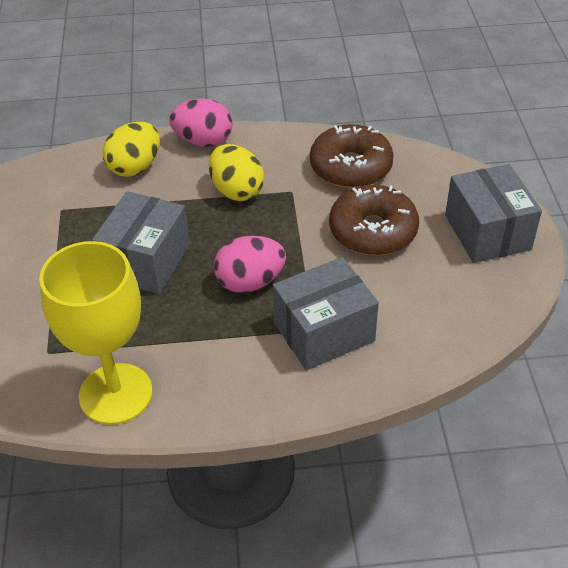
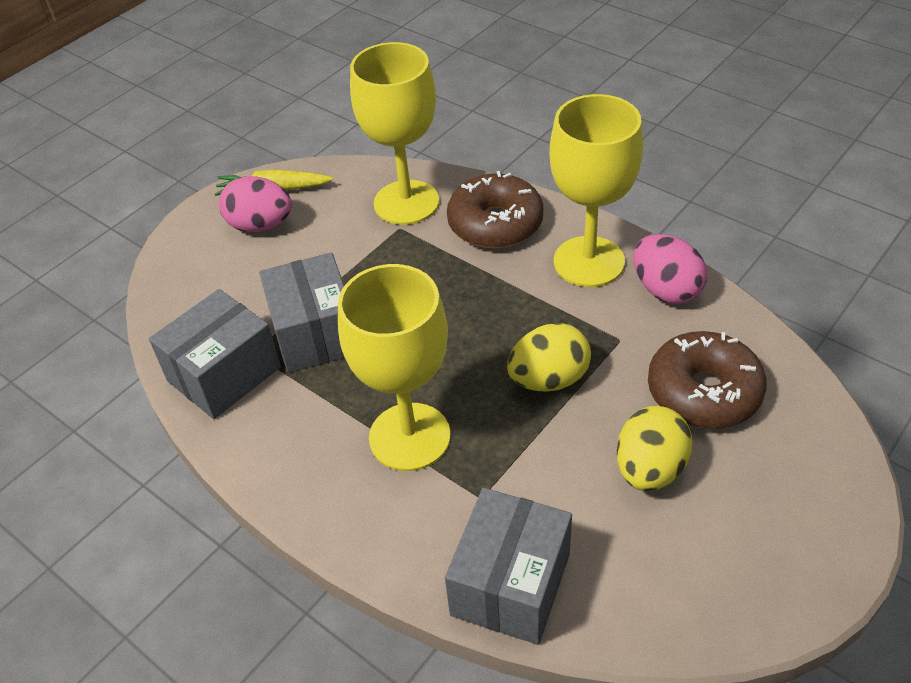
yellow carrot: 0 -> 1
yellow goblet: 1 -> 3

